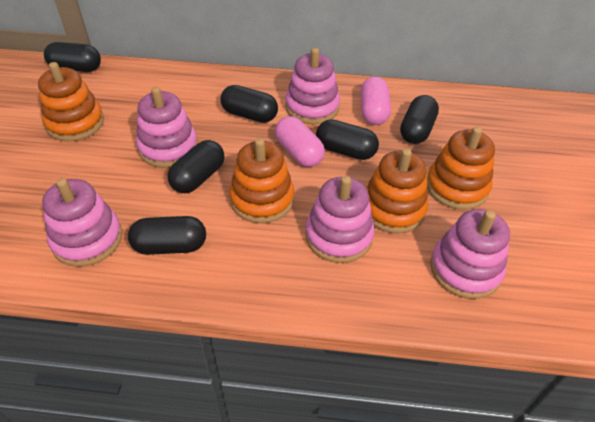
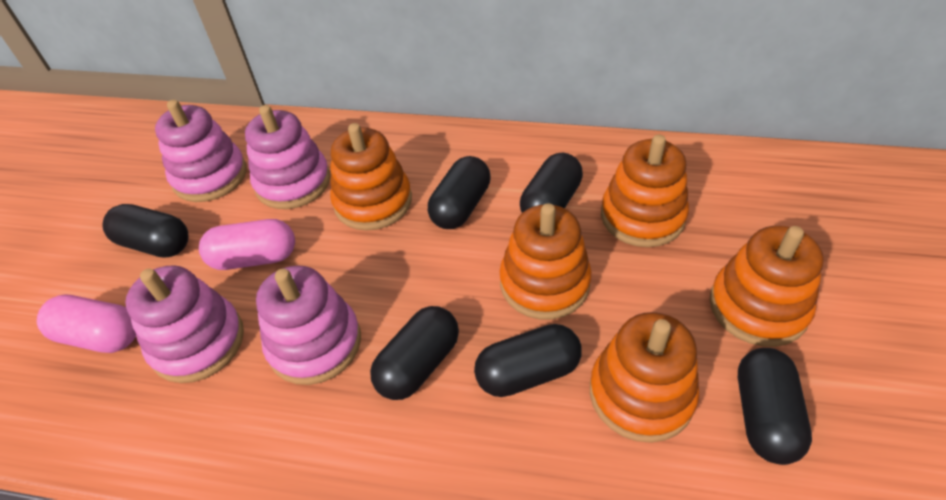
orange stacking toy: 4 -> 5
pink stacking toy: 5 -> 4

